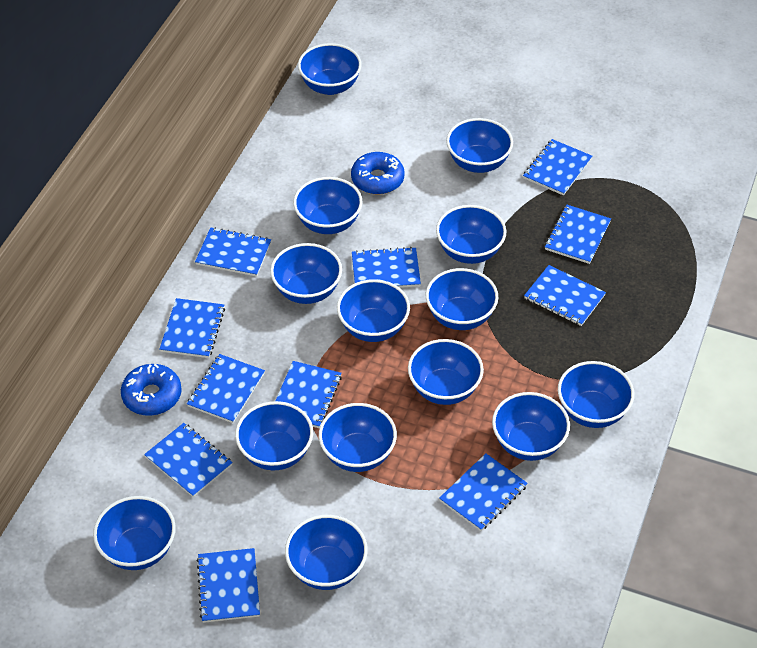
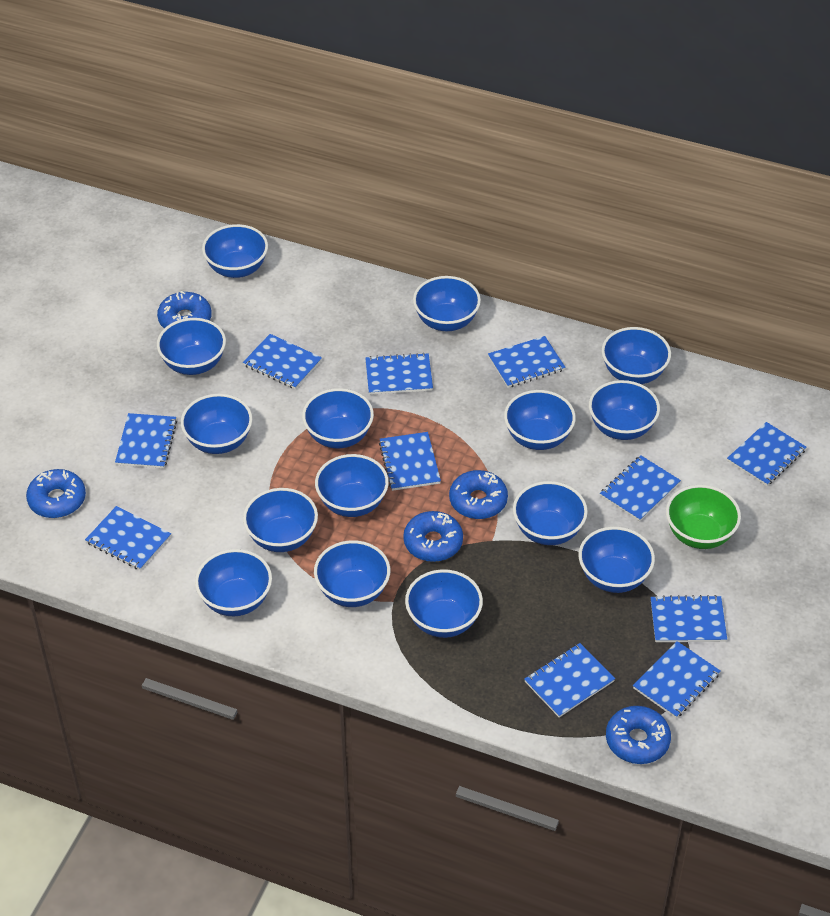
blue bowl: 14 -> 15
blue donut: 2 -> 5
green bowl: 0 -> 1

